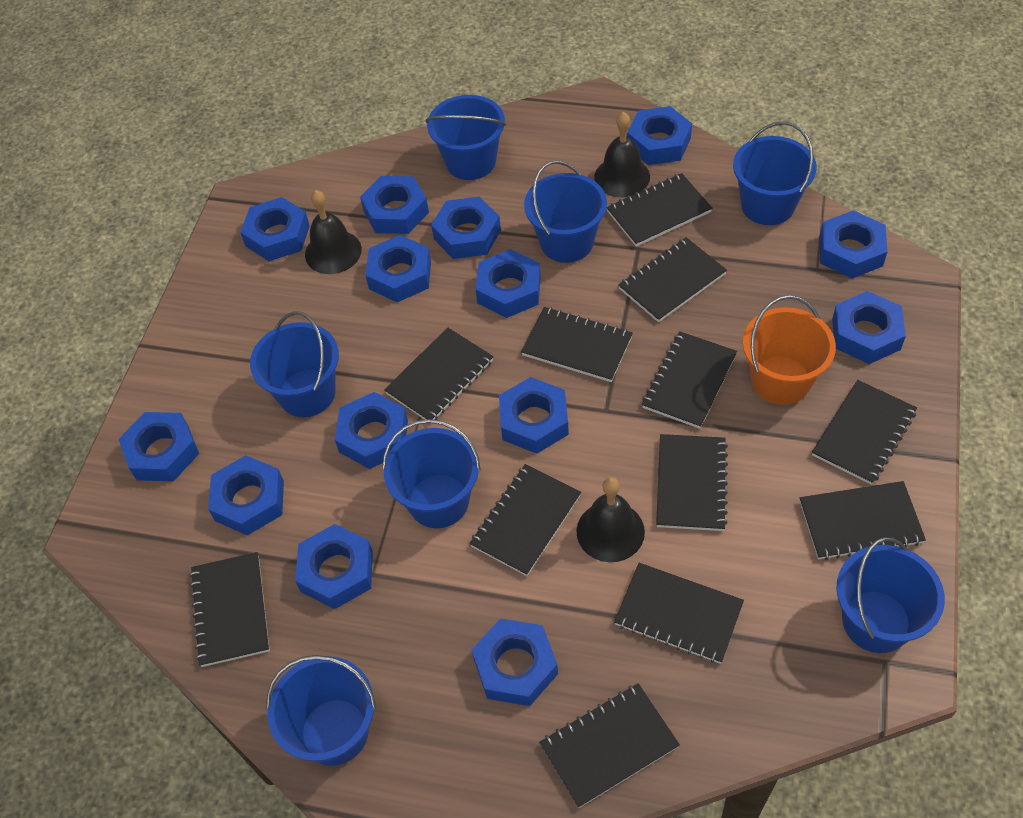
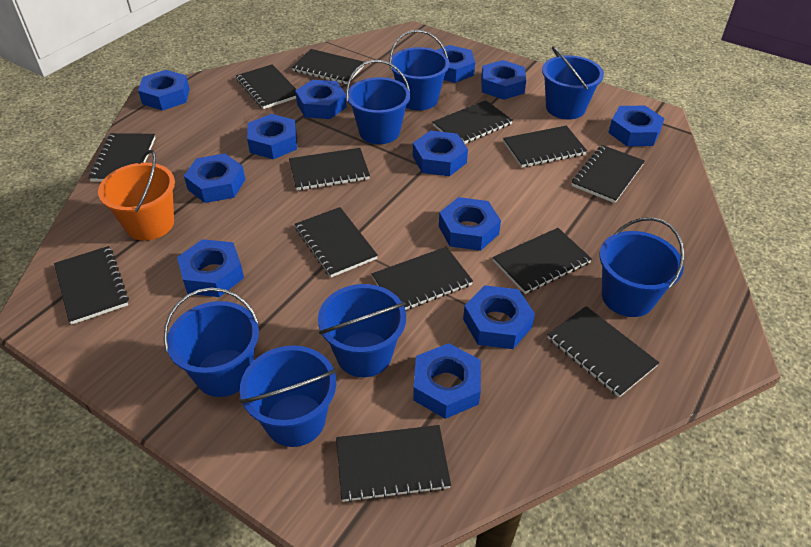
black bell: 3 -> 0
black notebook: 12 -> 13
blue nut: 14 -> 12

